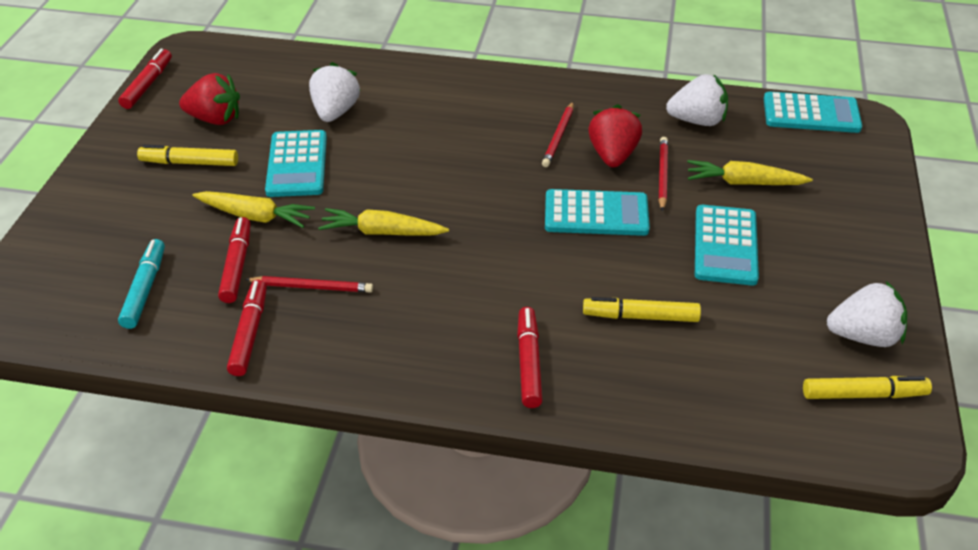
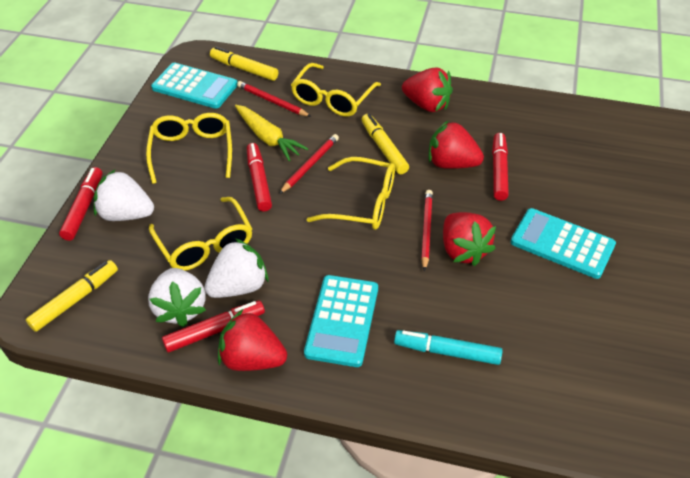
red strawberry: 2 -> 4
turquoise calculator: 4 -> 3
yellow carrot: 3 -> 1
yellow glasses: 0 -> 4

